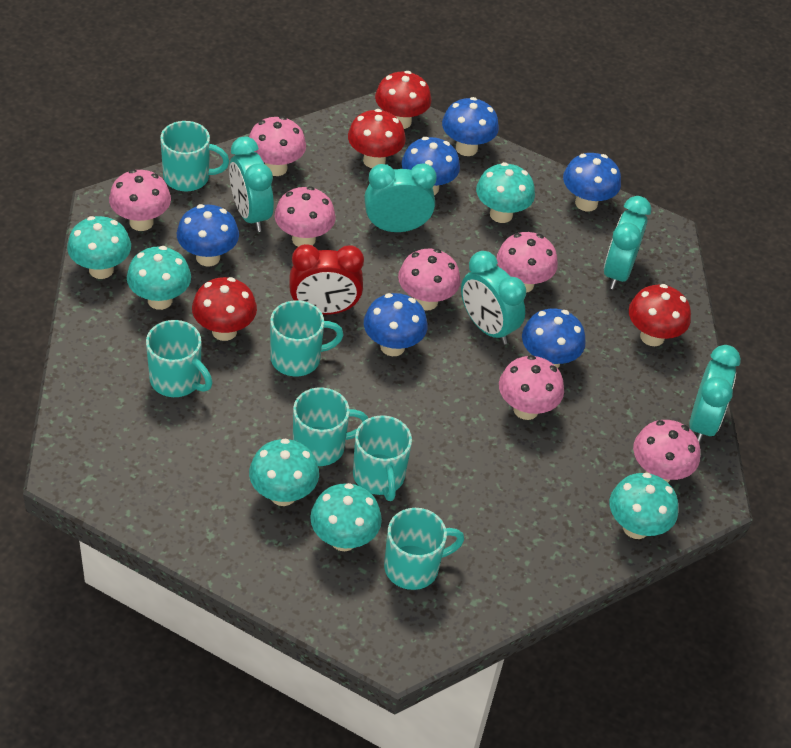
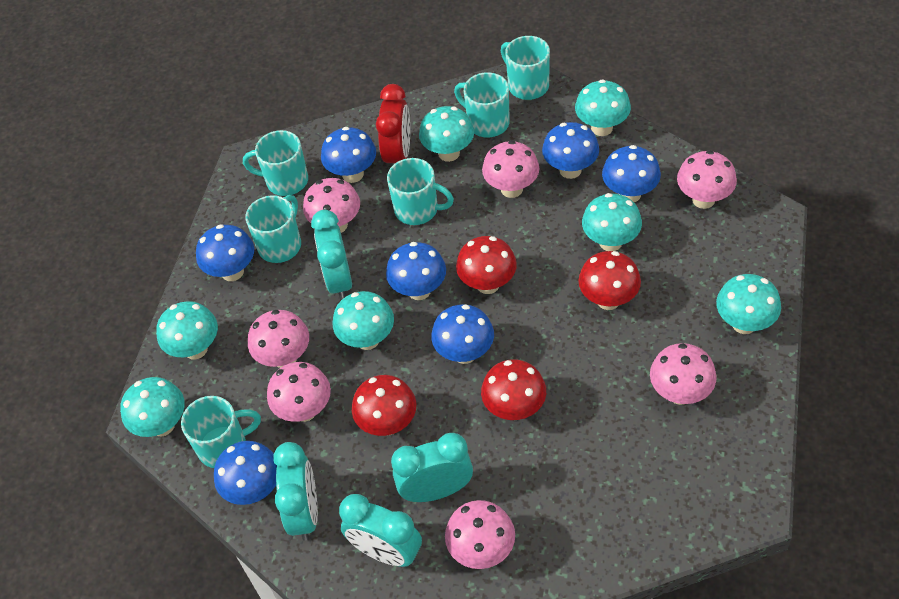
blue mushroom: 6 -> 7
turquoise clock: 5 -> 4
turquoise mushroom: 6 -> 7

